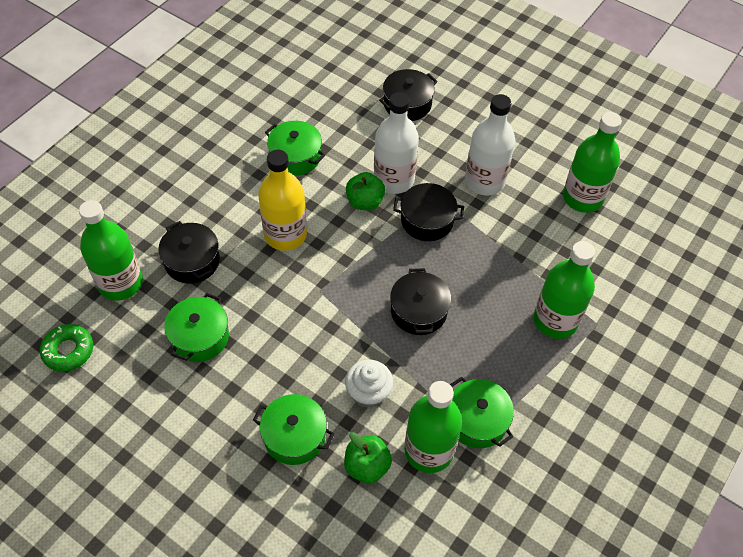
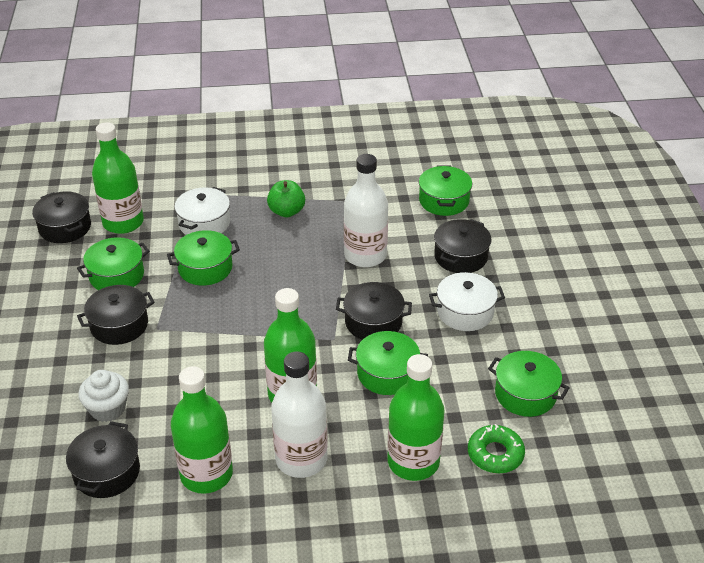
black pot: 4 -> 5
green apple: 2 -> 1
green pot: 4 -> 5
white pot: 0 -> 2
yellow bottle: 1 -> 0

